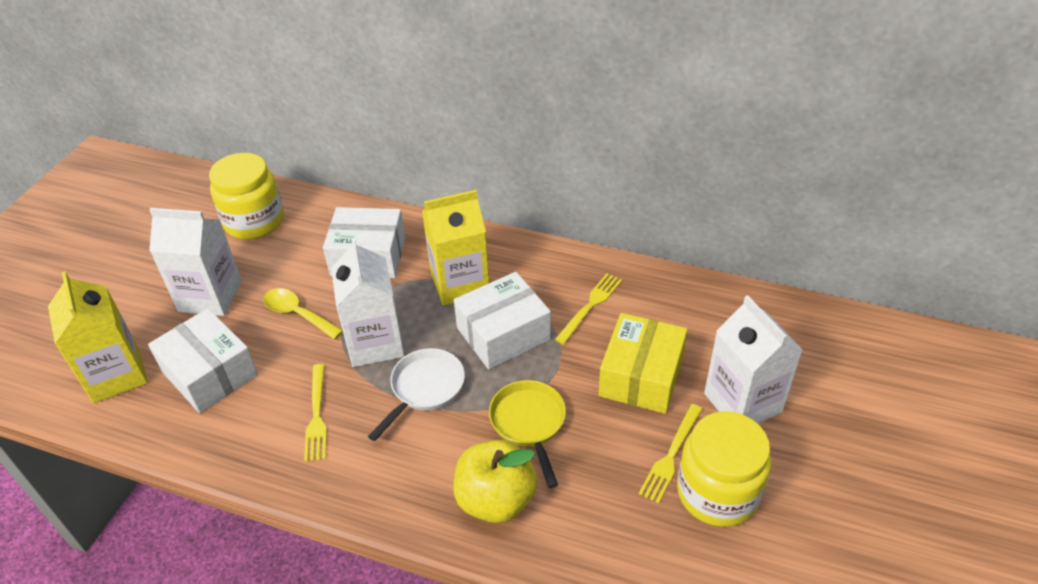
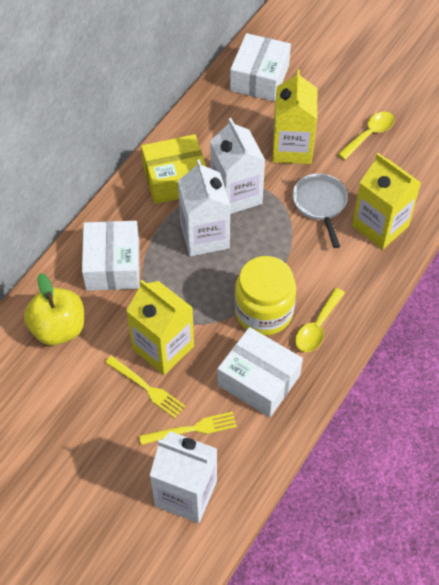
yellow carton: 2 -> 3
yellow fork: 3 -> 2
yellow jar: 2 -> 1
yellow pan: 1 -> 0
yellow spoon: 1 -> 2

